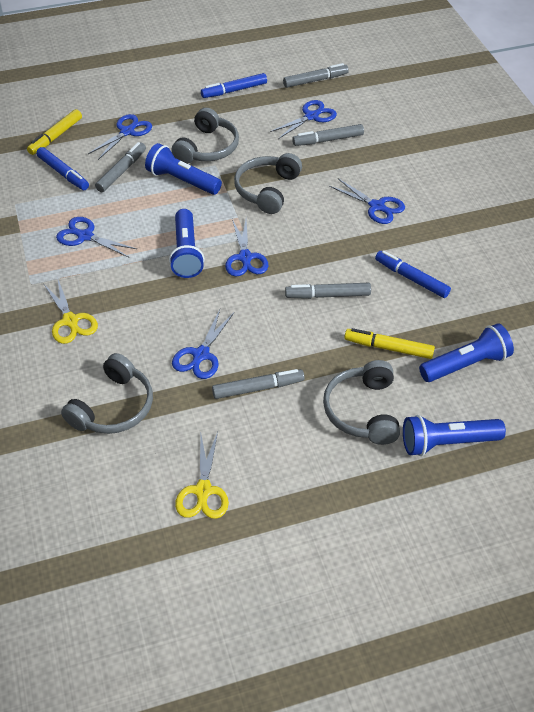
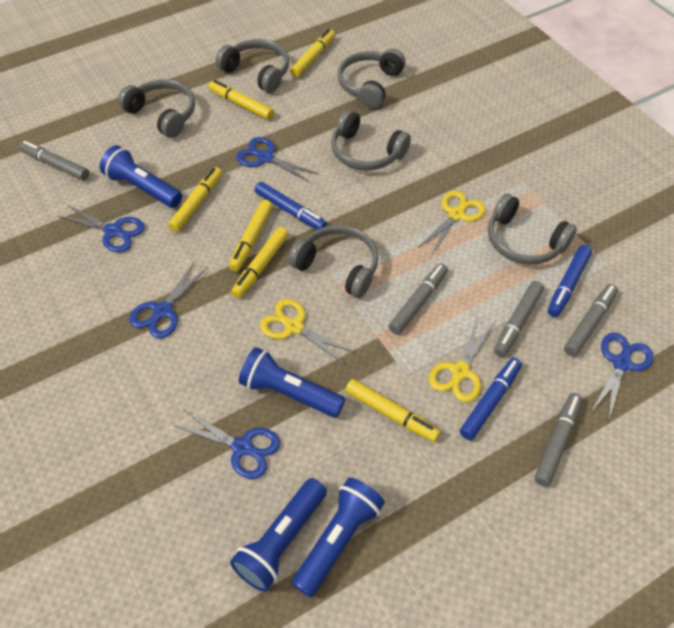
blue scissors: 6 -> 5
grey headphones: 4 -> 6
yellow marker: 2 -> 6
yellow scissors: 2 -> 3

